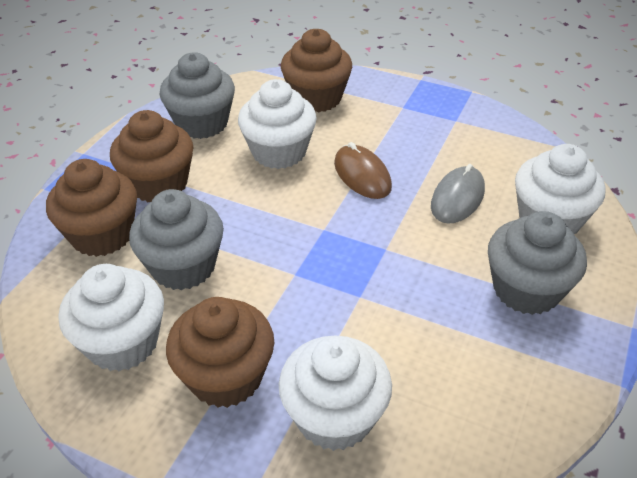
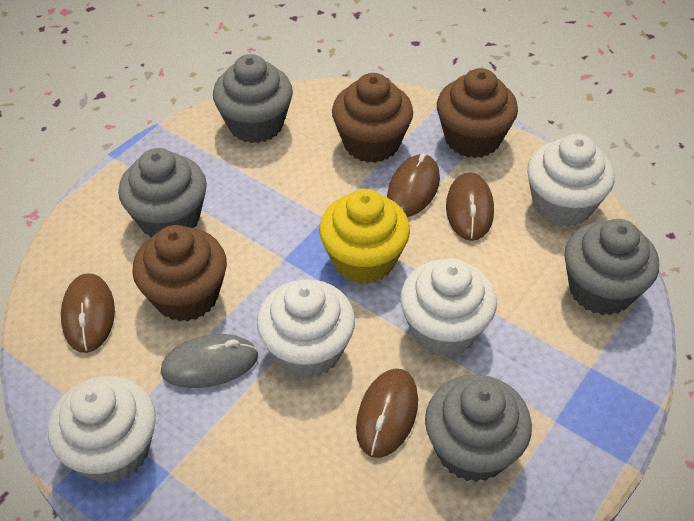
brown cupcake: 4 -> 3
brown mouse: 1 -> 4
grey cupcake: 3 -> 4
yellow cupcake: 0 -> 1

